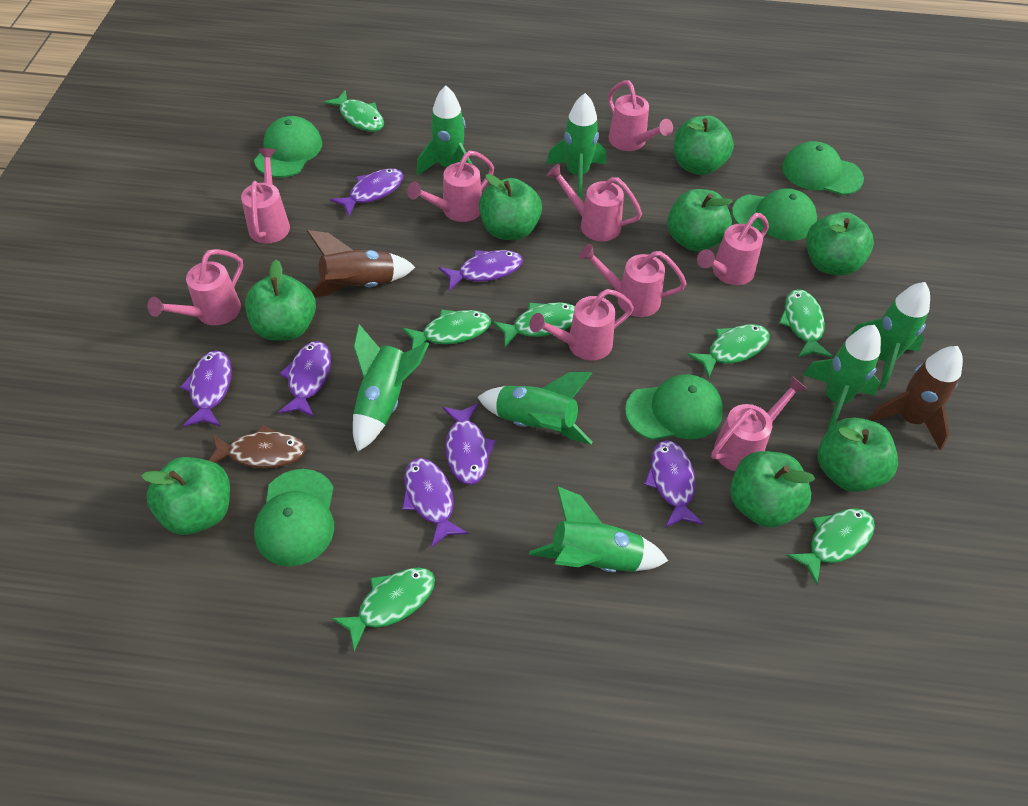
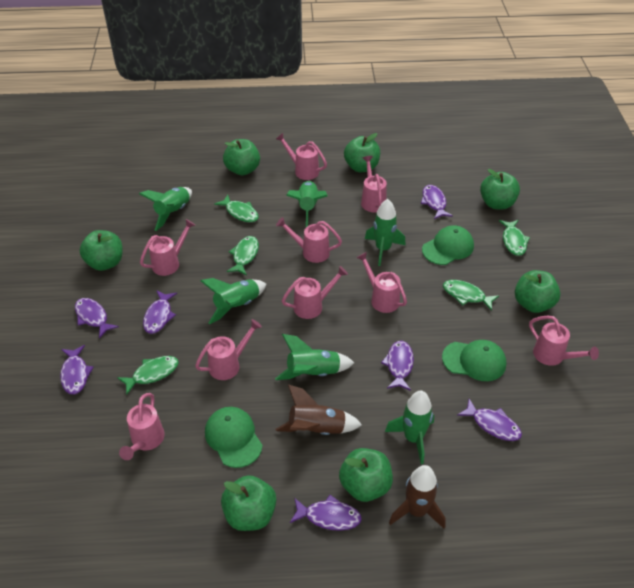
brown fish: 1 -> 0
green apple: 8 -> 7
green cap: 5 -> 3
green fish: 7 -> 5
green rocket: 7 -> 6

